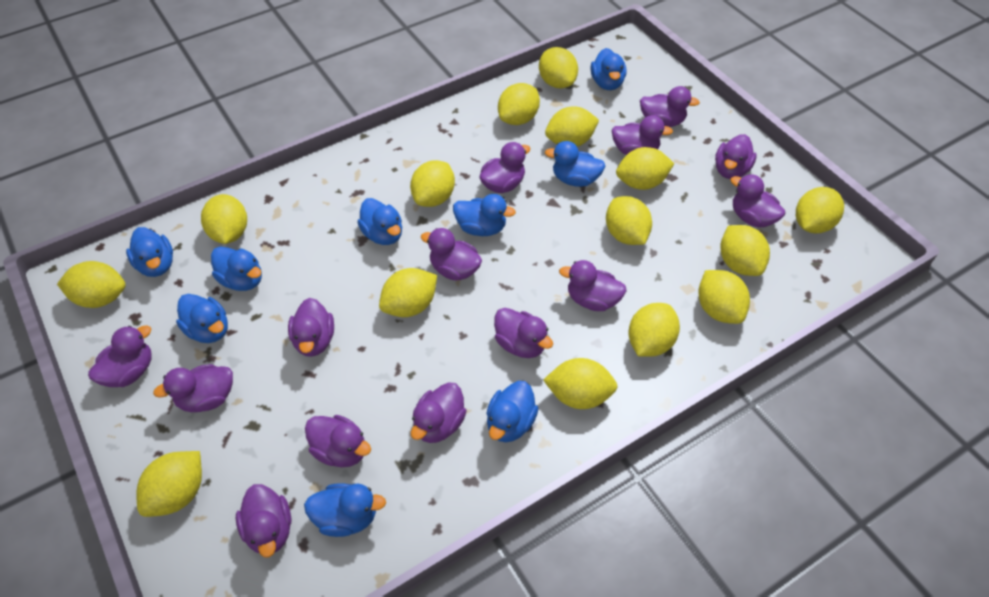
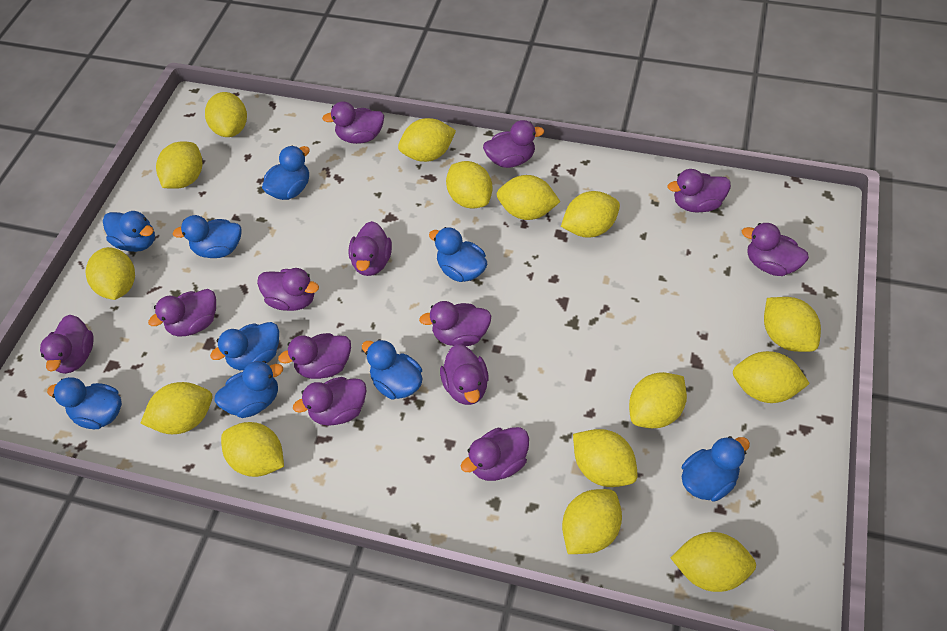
purple duck: 14 -> 13

